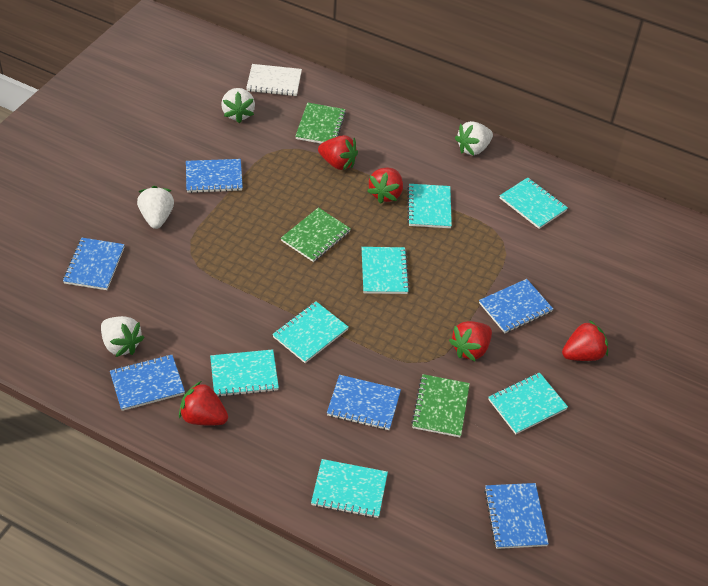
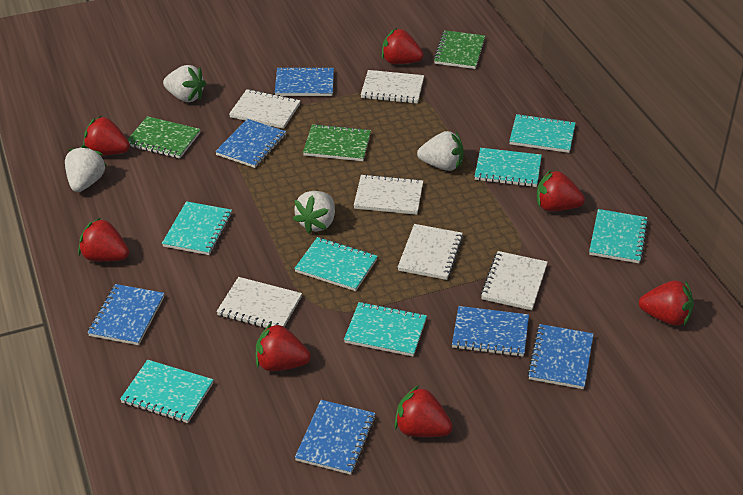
red strawberry: 5 -> 7
white notebook: 1 -> 6

